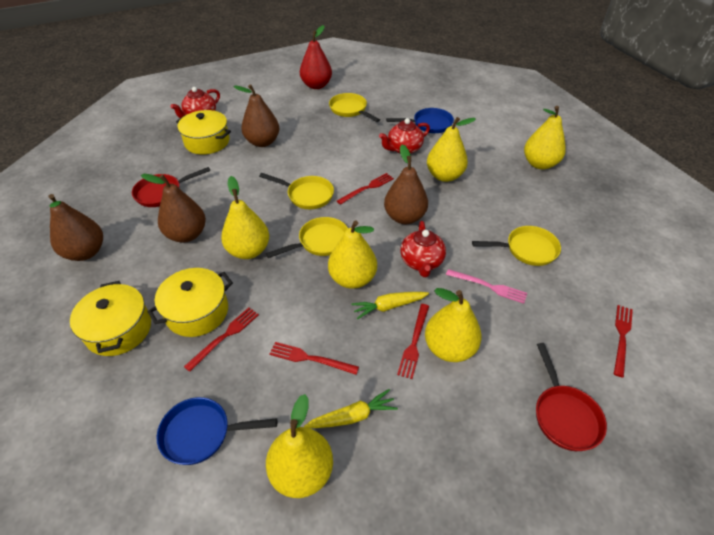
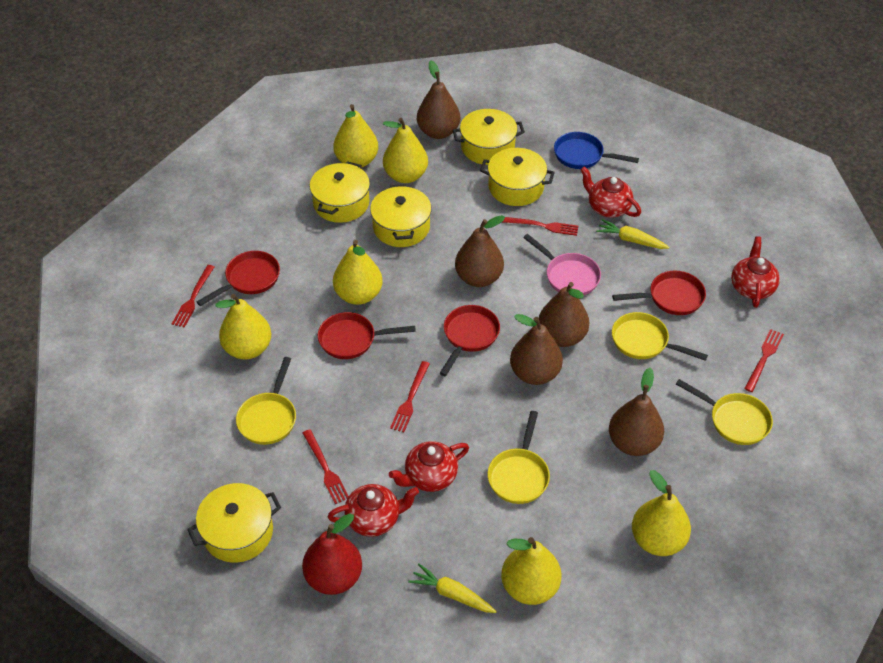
blue pan: 2 -> 1
brown pear: 4 -> 5
pink fork: 1 -> 0
pink pan: 0 -> 1
red pan: 2 -> 4
red teapot: 3 -> 4
yellow pot: 3 -> 5

